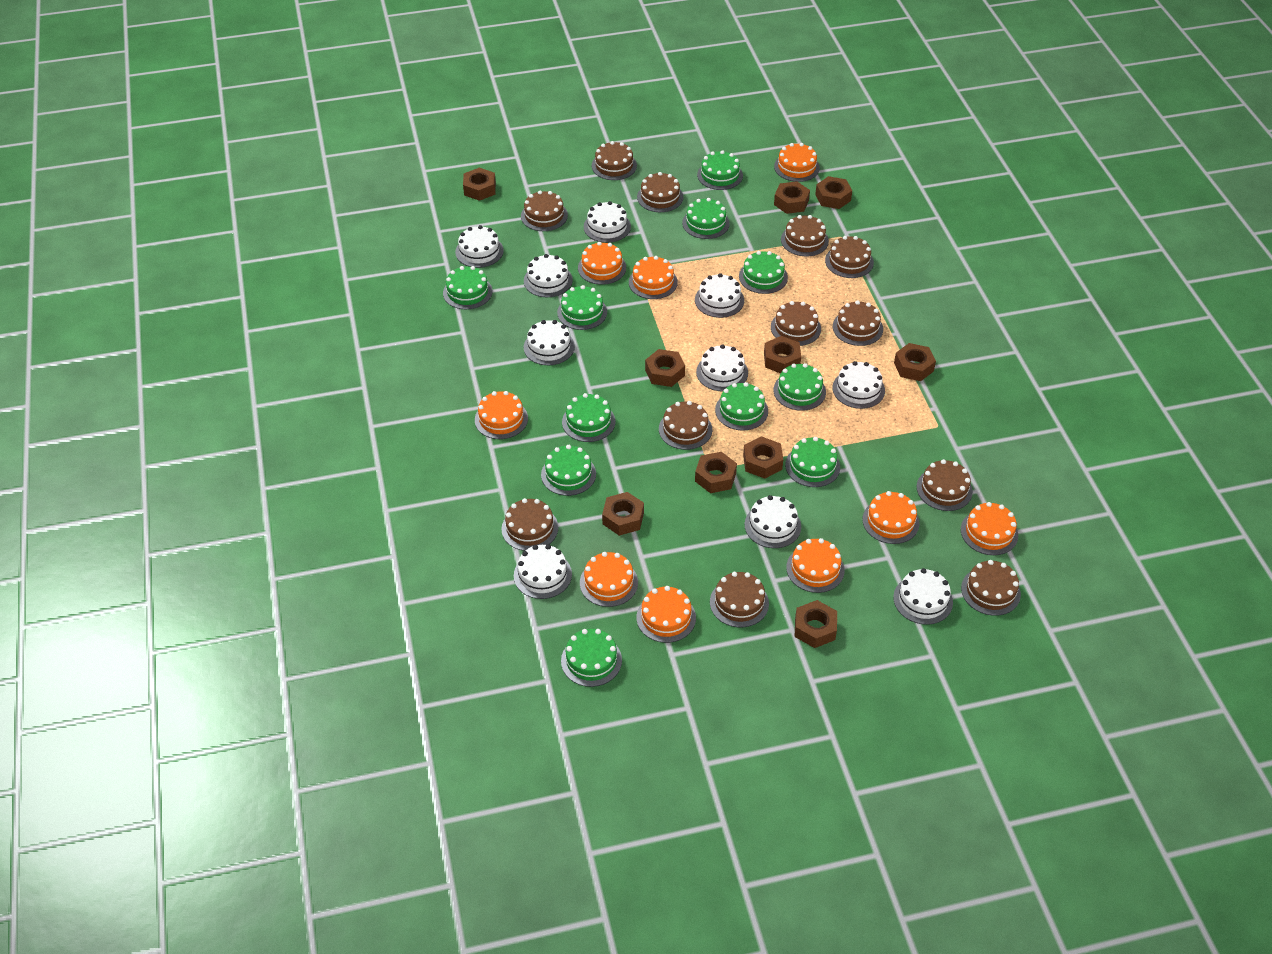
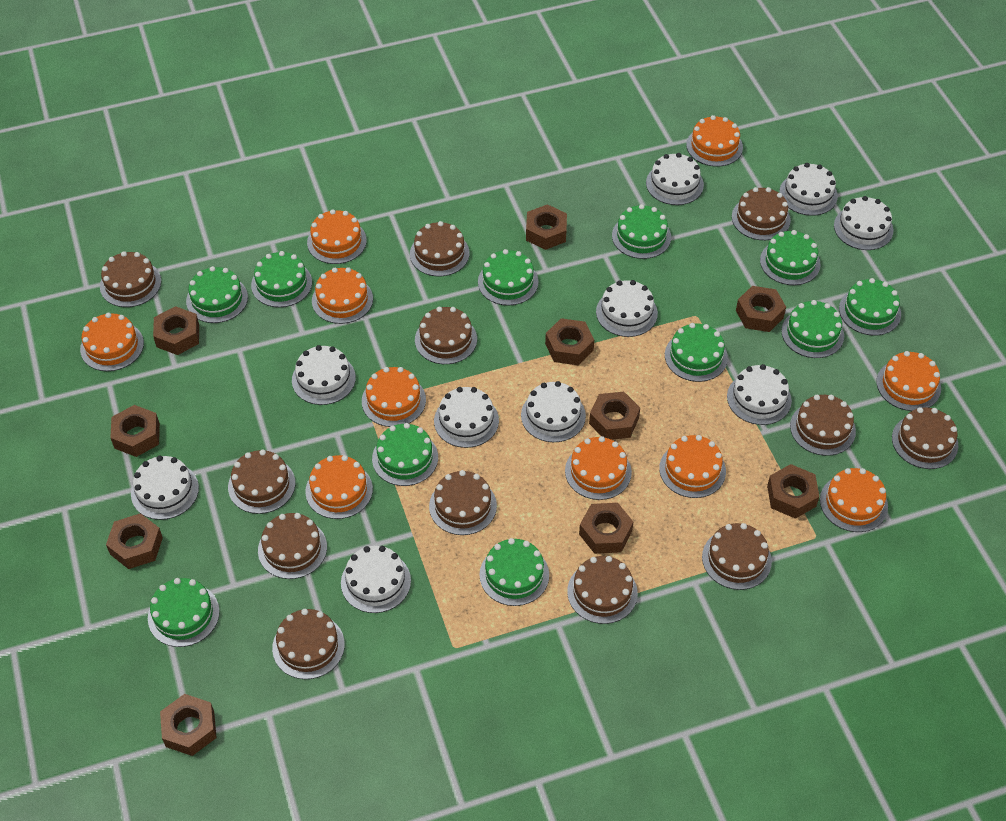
orange cake: 9 -> 10

